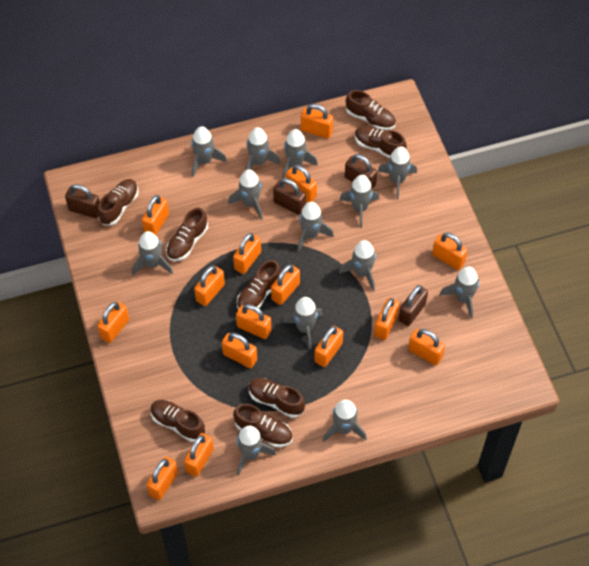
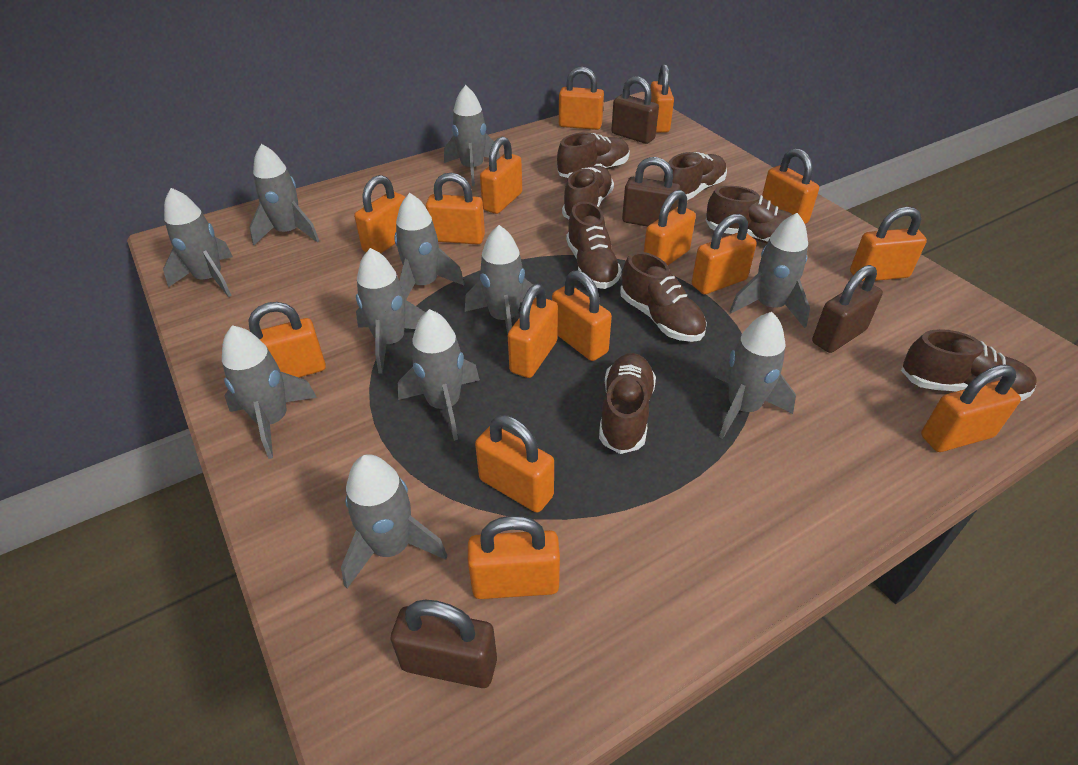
grey rocket: 13 -> 11

